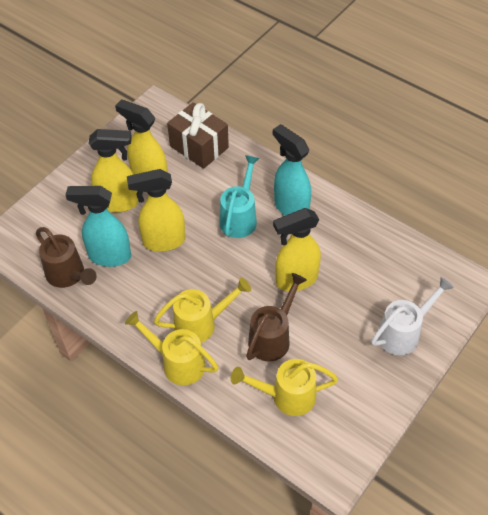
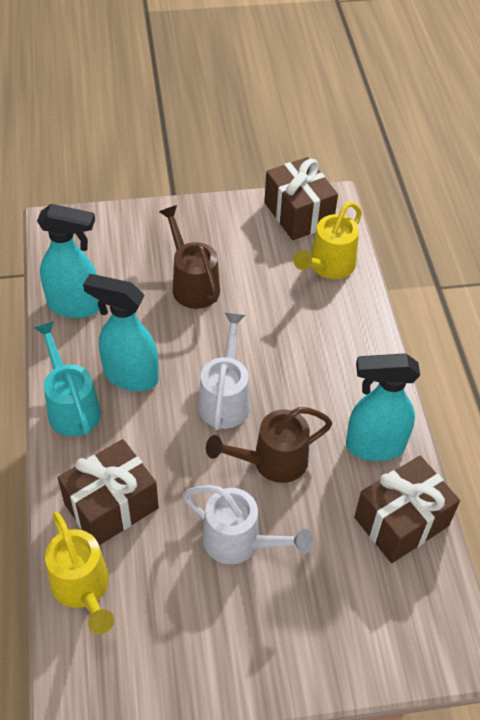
brown gift: 1 -> 3
turquoise spray bottle: 2 -> 3
white watering can: 1 -> 2
yellow spray bottle: 4 -> 0
yellow watering can: 3 -> 2

